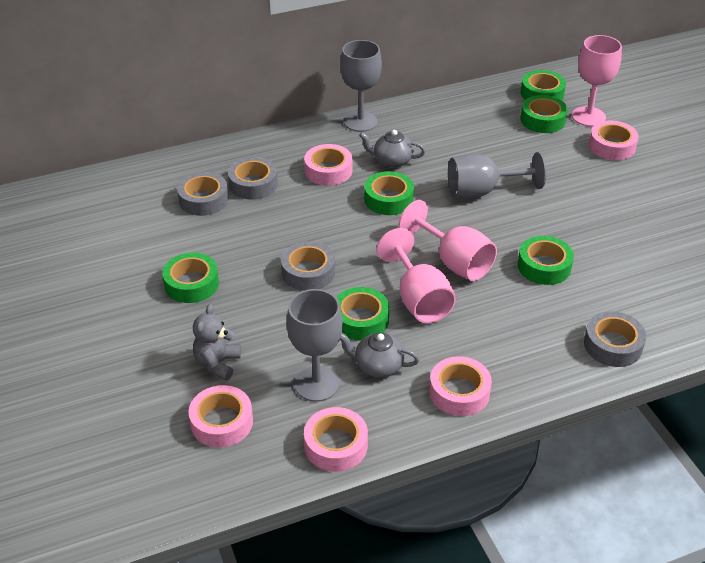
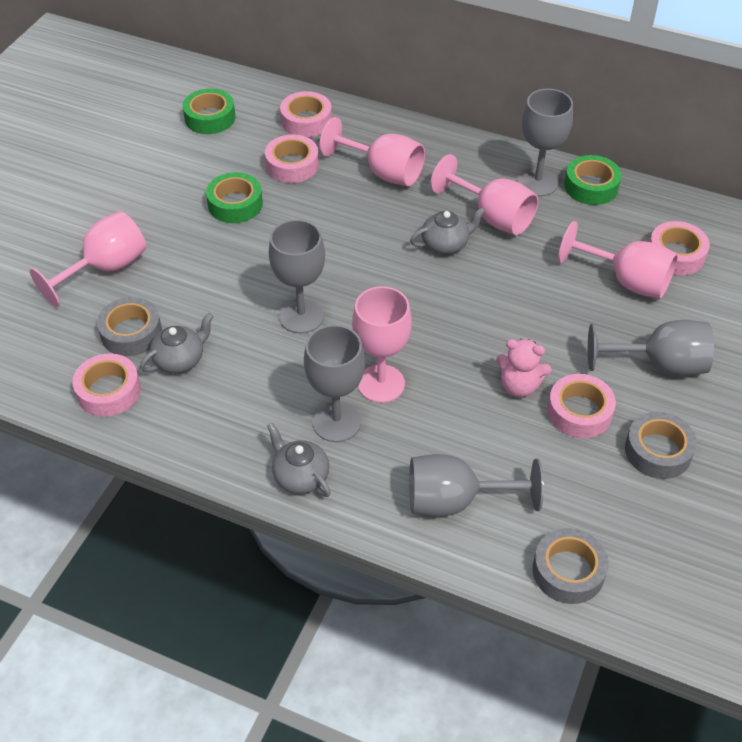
green tape: 6 -> 3
grey goblet: 3 -> 5
grey tape: 4 -> 3
grey teapot: 2 -> 3
grey teddy bear: 1 -> 0
pink goblet: 3 -> 5
pink teddy bear: 0 -> 1

